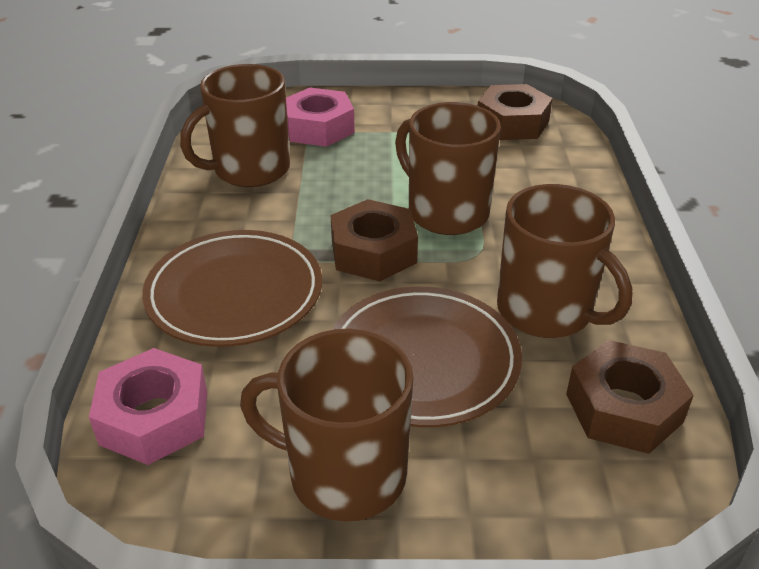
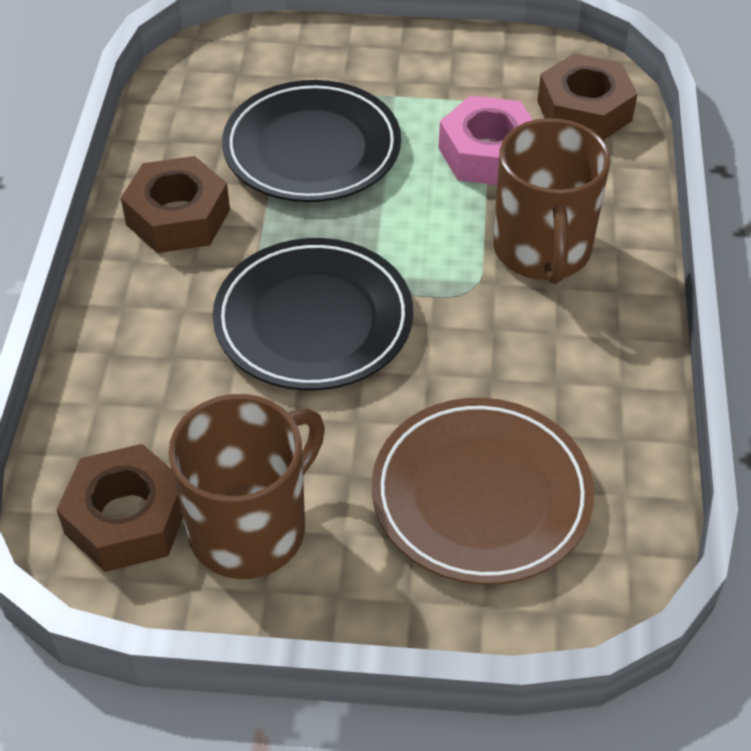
black plate: 0 -> 2
brown mug: 4 -> 2
brown plate: 2 -> 1
pink nut: 2 -> 1

